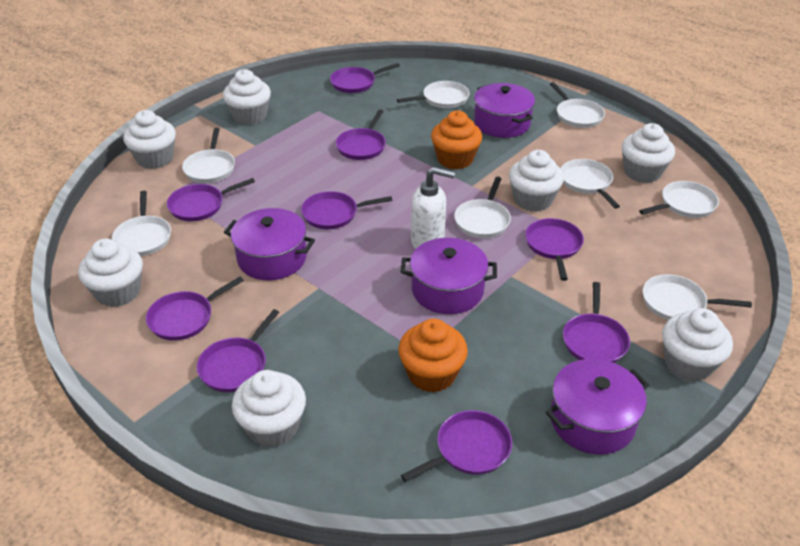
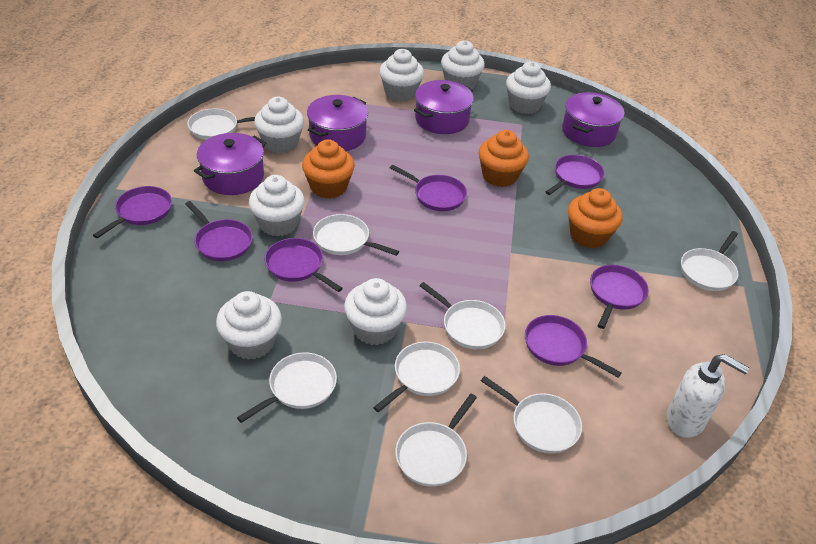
orange cupcake: 2 -> 3
purple pan: 9 -> 7

